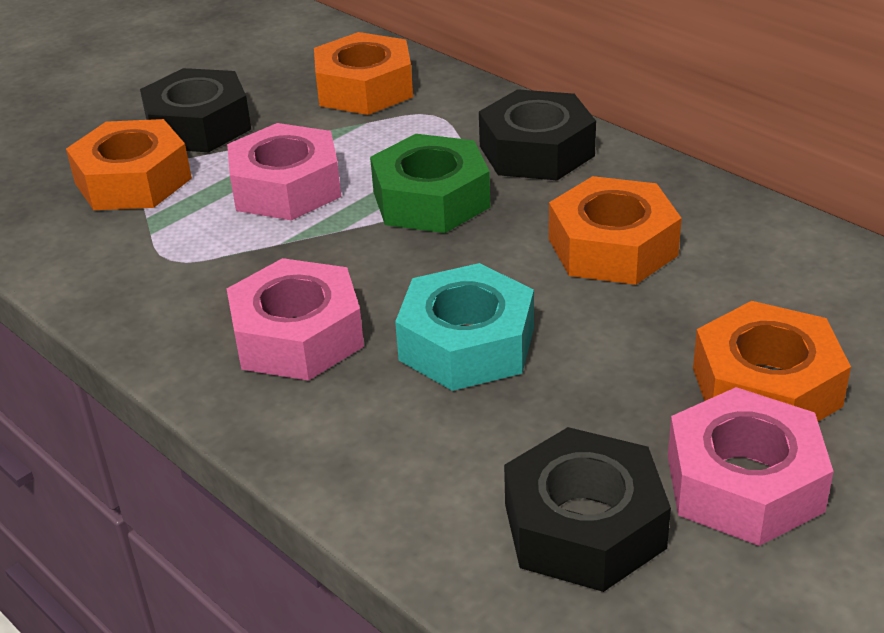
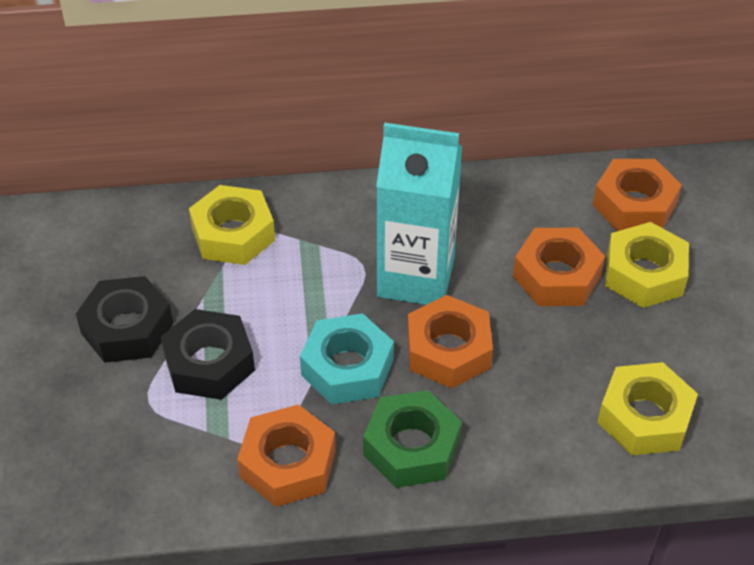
black nut: 3 -> 2
pink nut: 3 -> 0
turquoise carton: 0 -> 1
yellow nut: 0 -> 3

